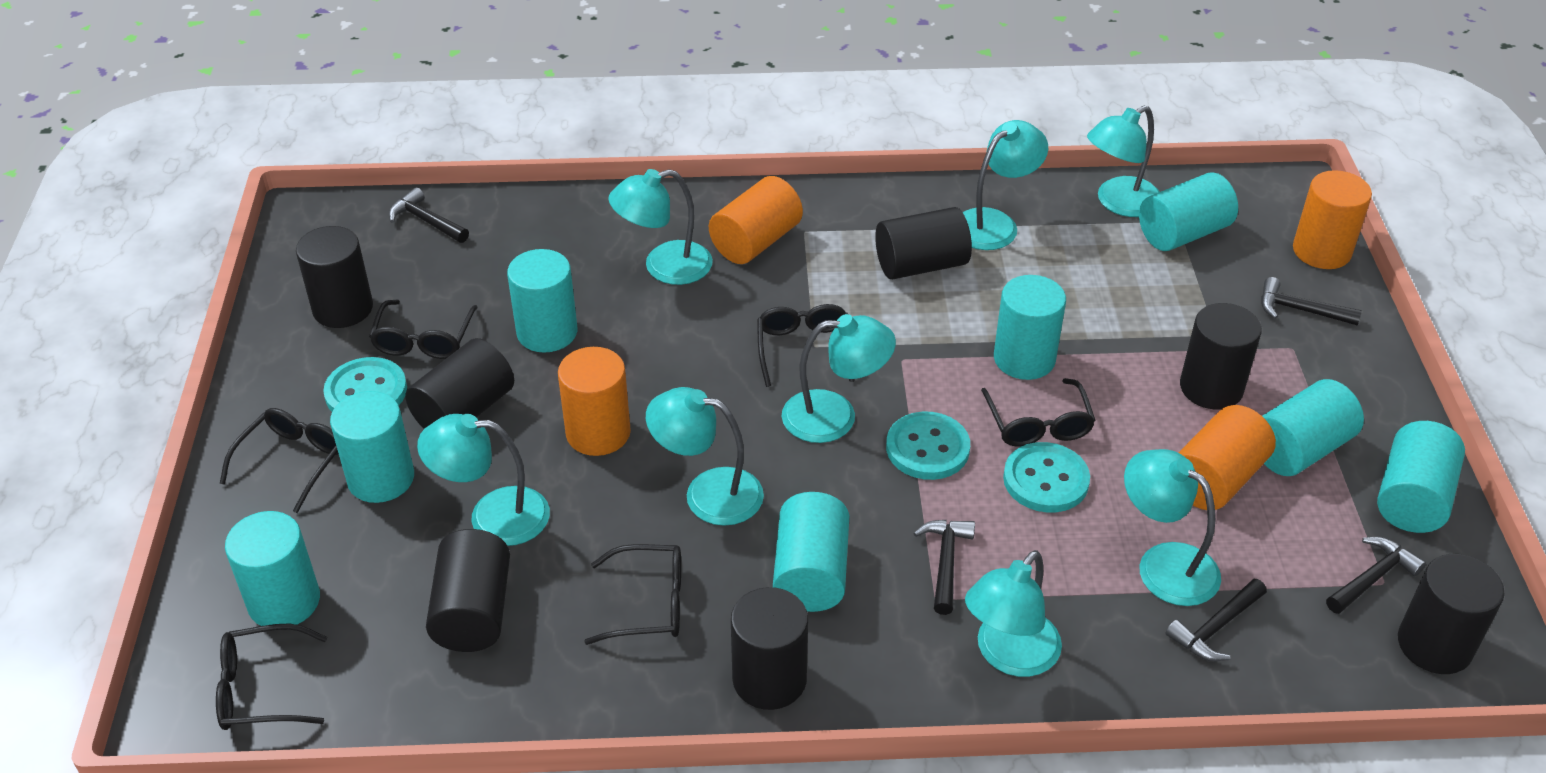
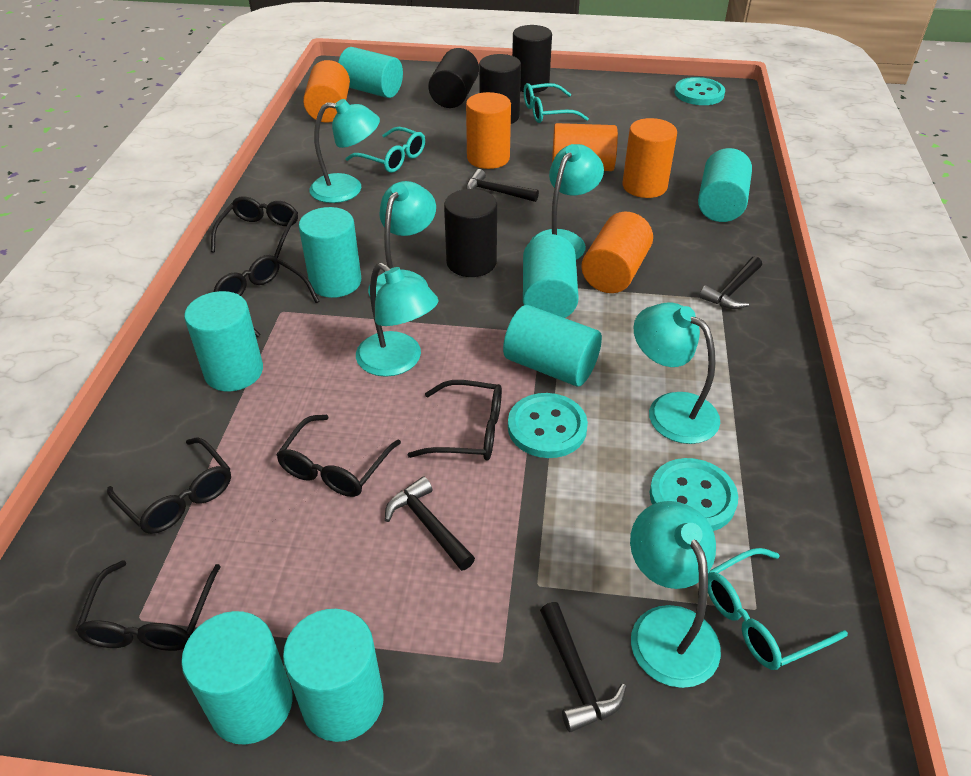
black cylinder: 7 -> 4
black hammer: 5 -> 4
orange cylinder: 4 -> 5
turquoise glasses: 0 -> 3
turquoise lamp: 8 -> 6

